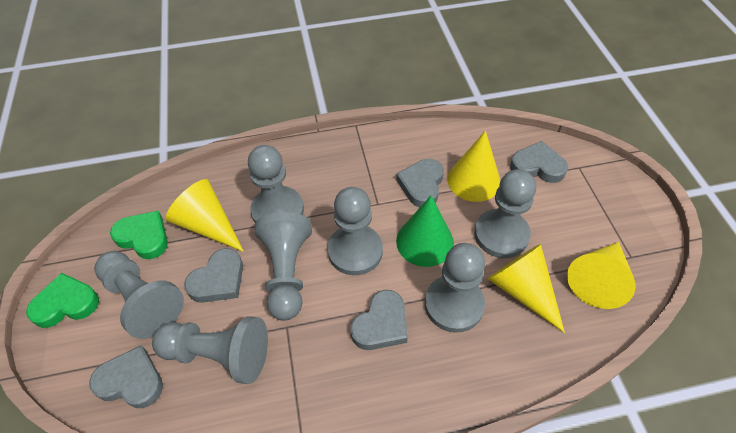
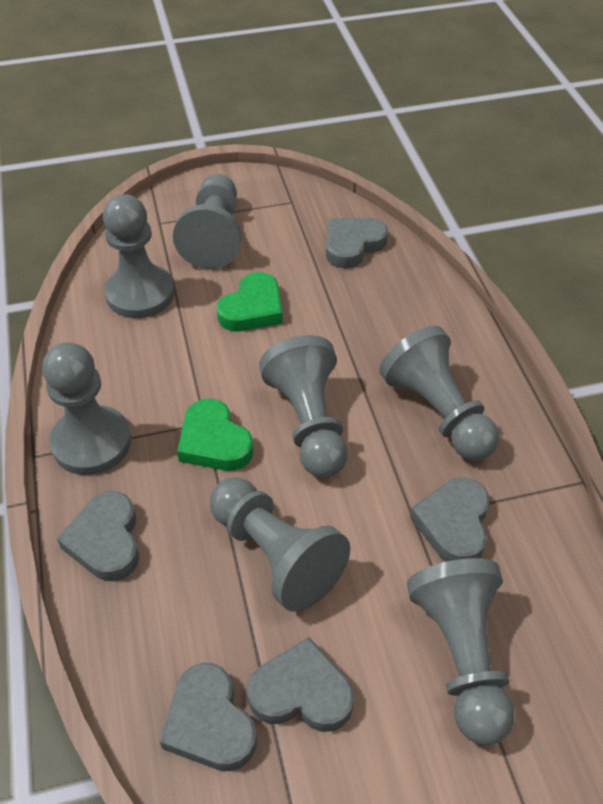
green cone: 1 -> 0
yellow cone: 4 -> 0

